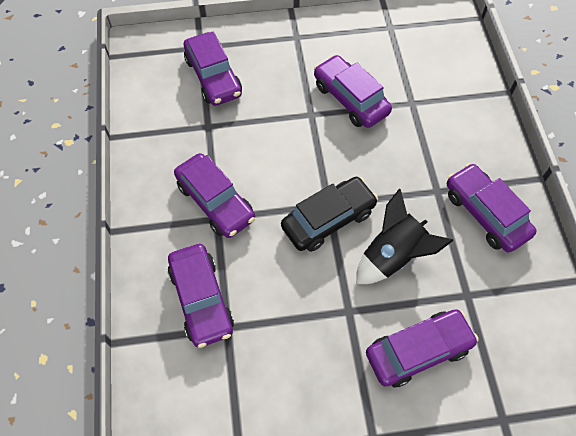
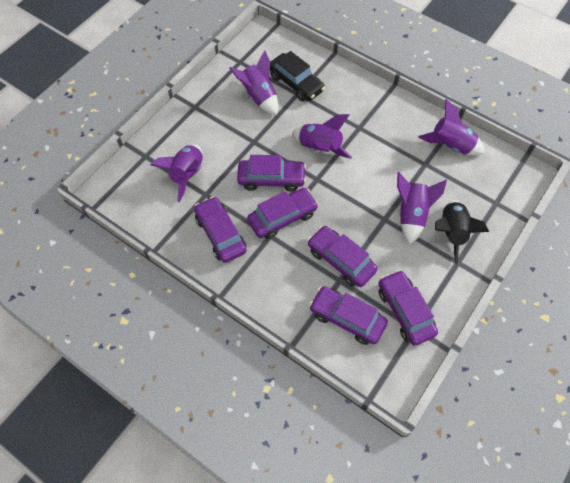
purple rocket: 0 -> 5

